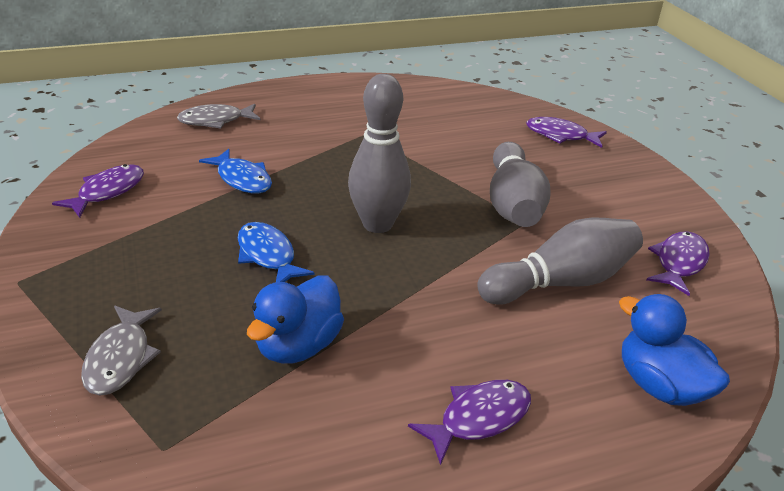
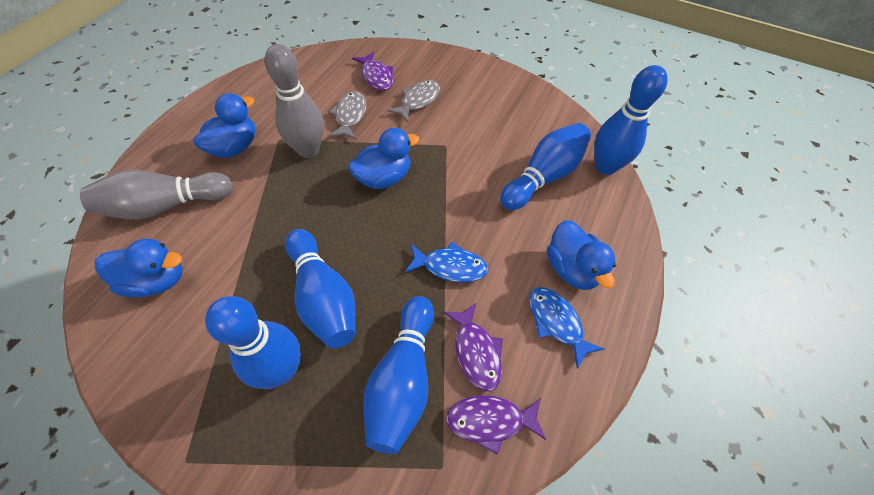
blue bowling pin: 0 -> 5
blue duck: 2 -> 4
grey bowling pin: 3 -> 2
purple fish: 4 -> 3

